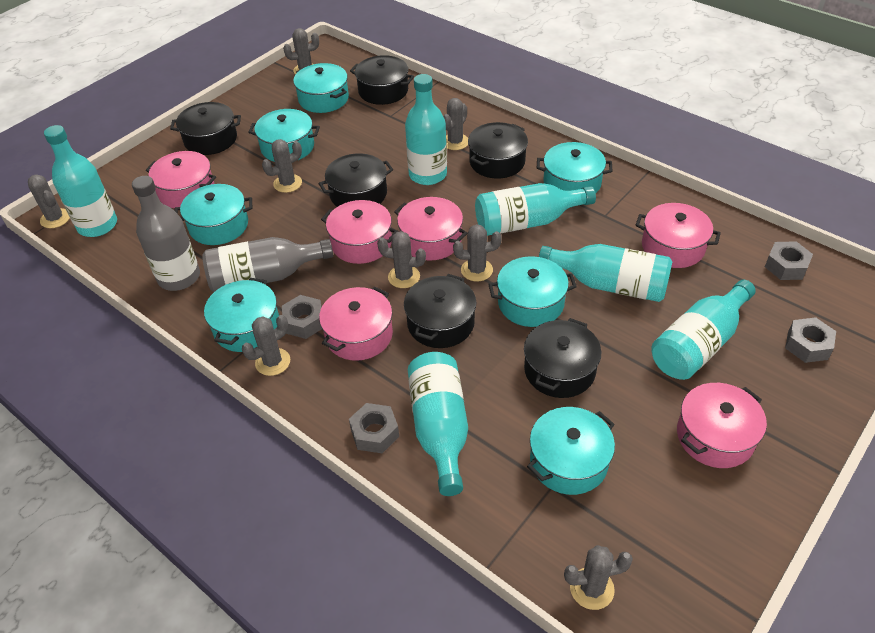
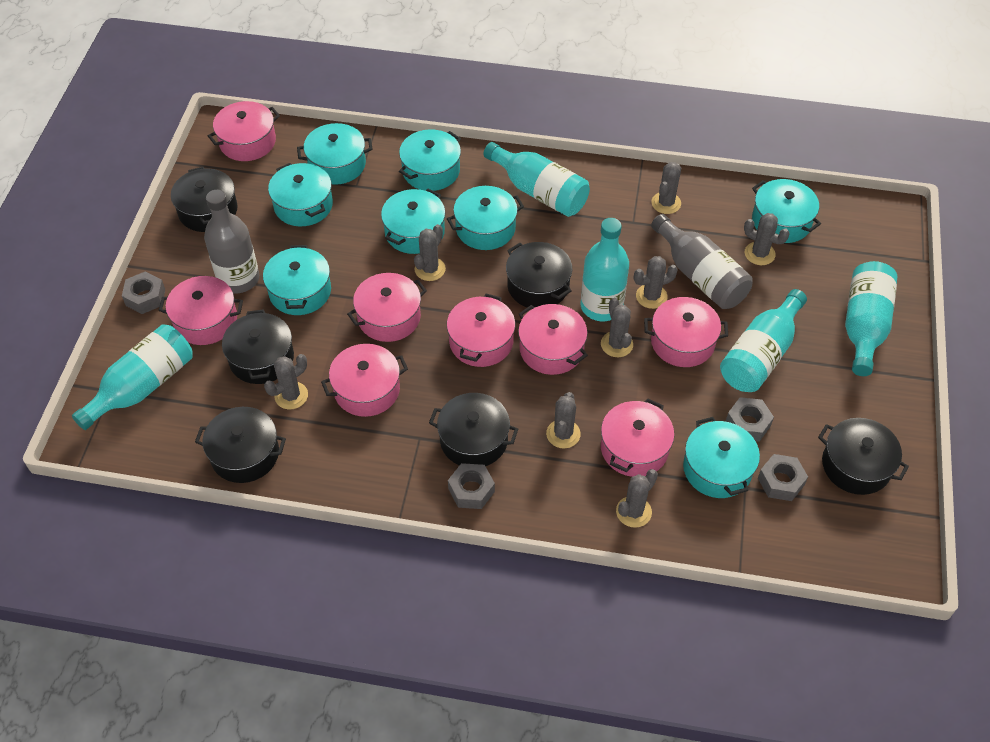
pink pot: 6 -> 8
turquoise bottle: 6 -> 5
turquoise pot: 7 -> 8

